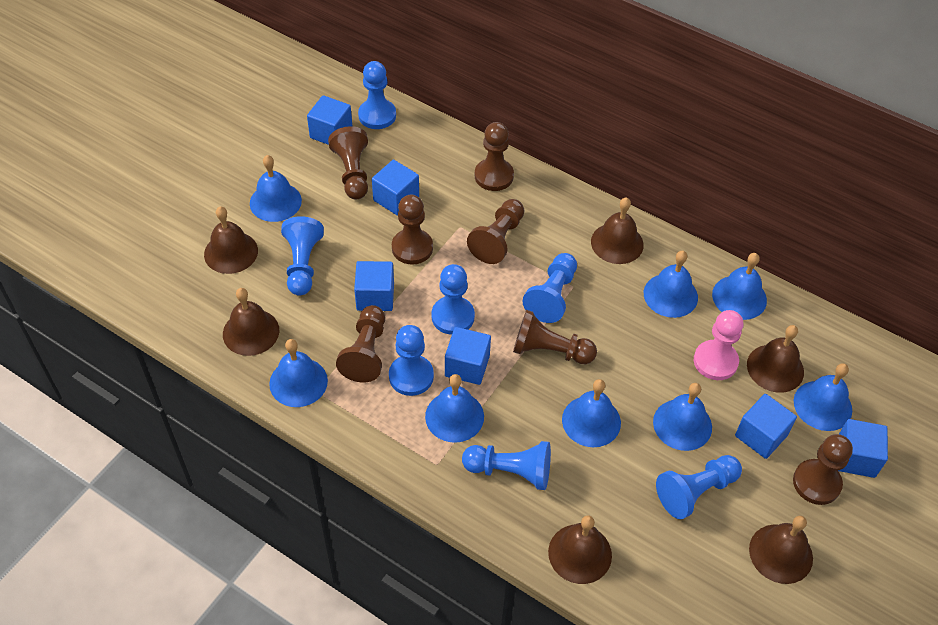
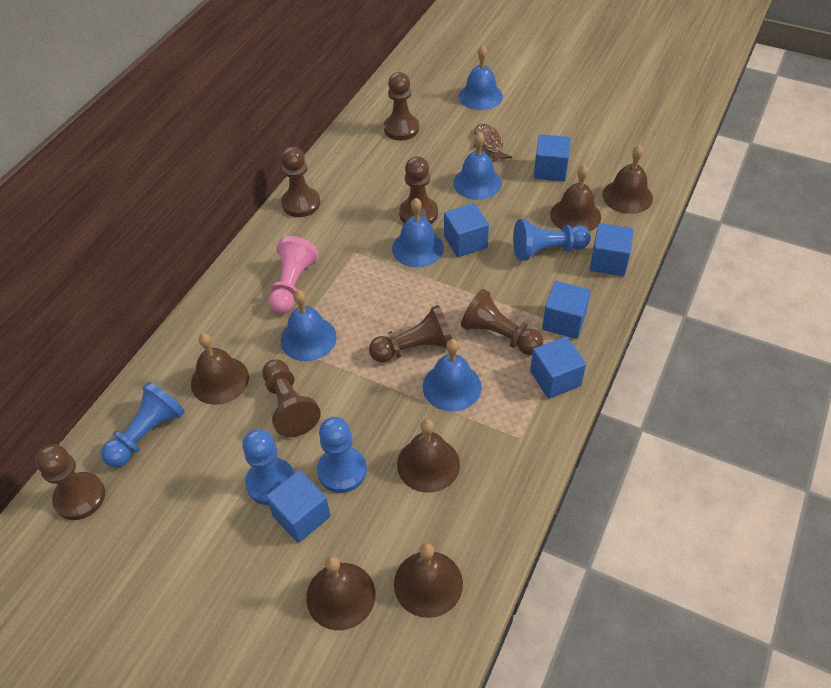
blue bell: 8 -> 5
blue pawn: 7 -> 4
brown fish: 0 -> 1

